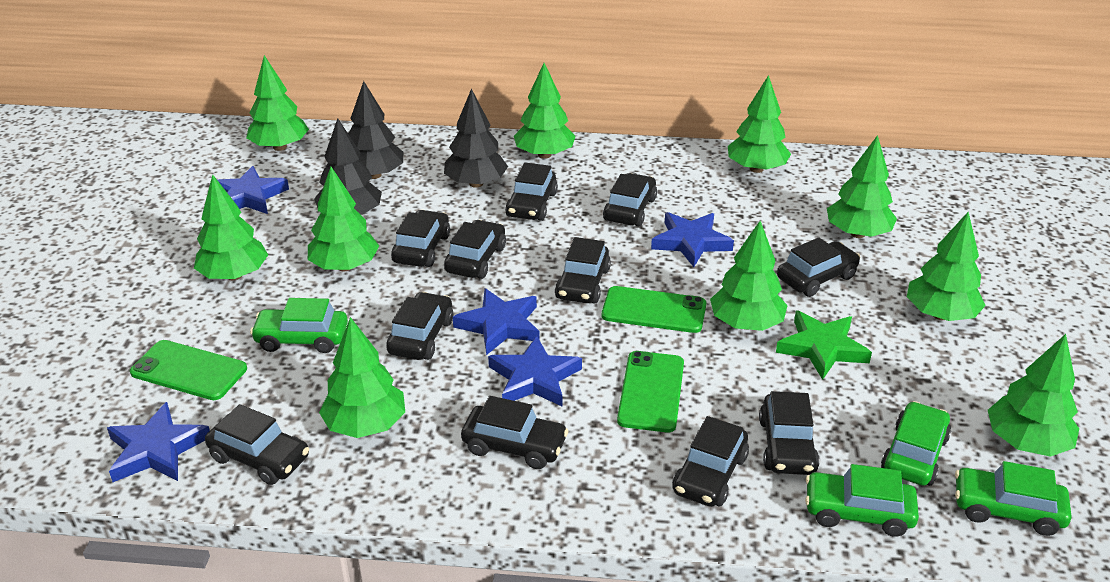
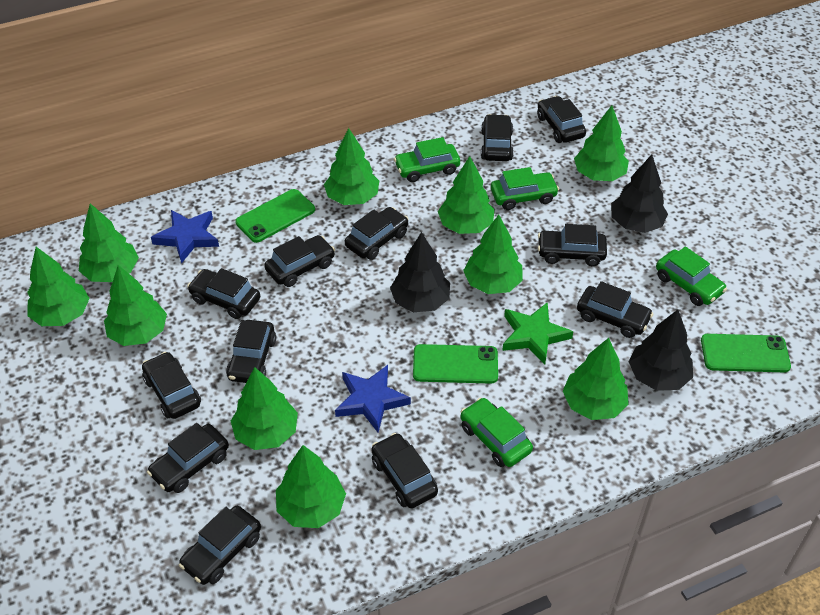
black car: 11 -> 12
blue star: 5 -> 2

